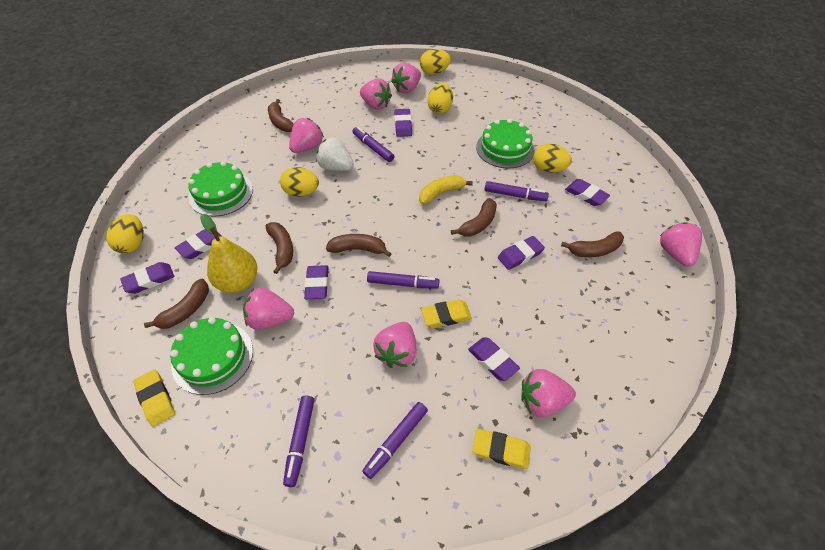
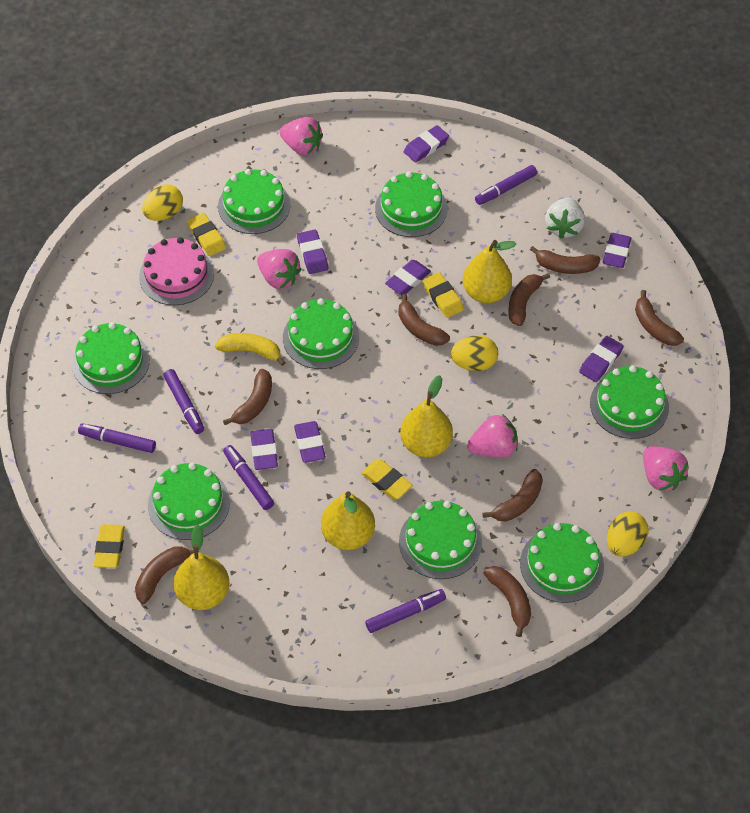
brown banana: 6 -> 8
green cake: 3 -> 8
pink cake: 0 -> 1
pink strawberry: 7 -> 4
yellow egg: 5 -> 3
yellow eraser: 3 -> 4
yellow pear: 1 -> 4

